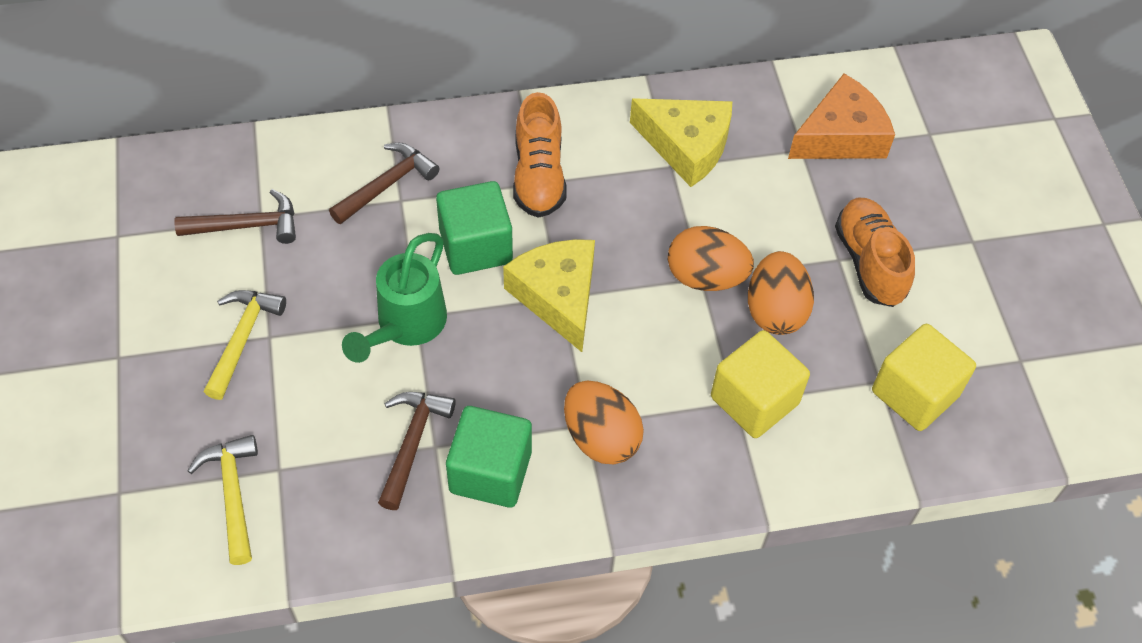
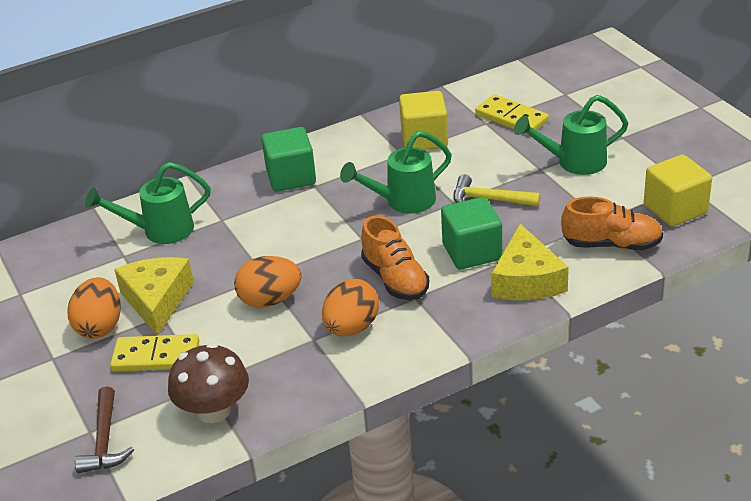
brown hammer: 3 -> 1
brown mushroom: 0 -> 1
green watering can: 1 -> 3
orange cheese: 1 -> 0
yellow domino: 0 -> 2
yellow hammer: 2 -> 1

